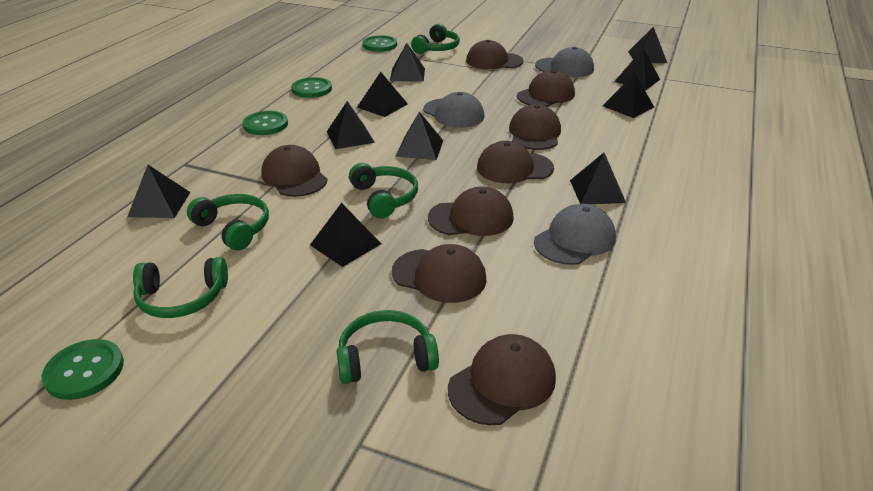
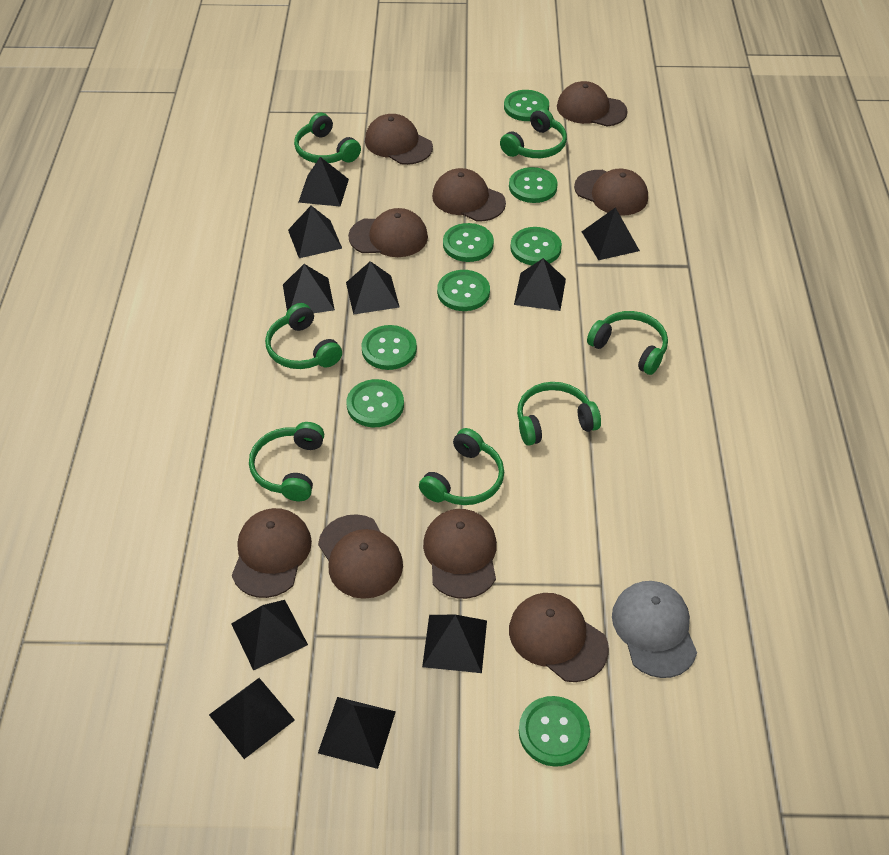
brown cap: 8 -> 9
green button: 4 -> 8
green headphones: 5 -> 7
grey cap: 3 -> 1

